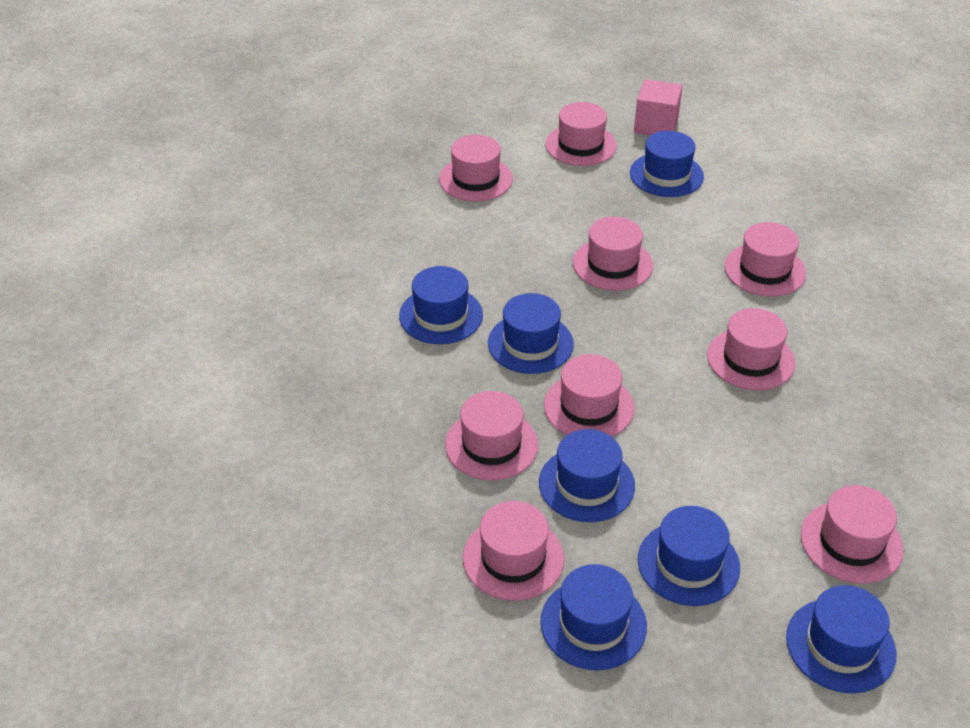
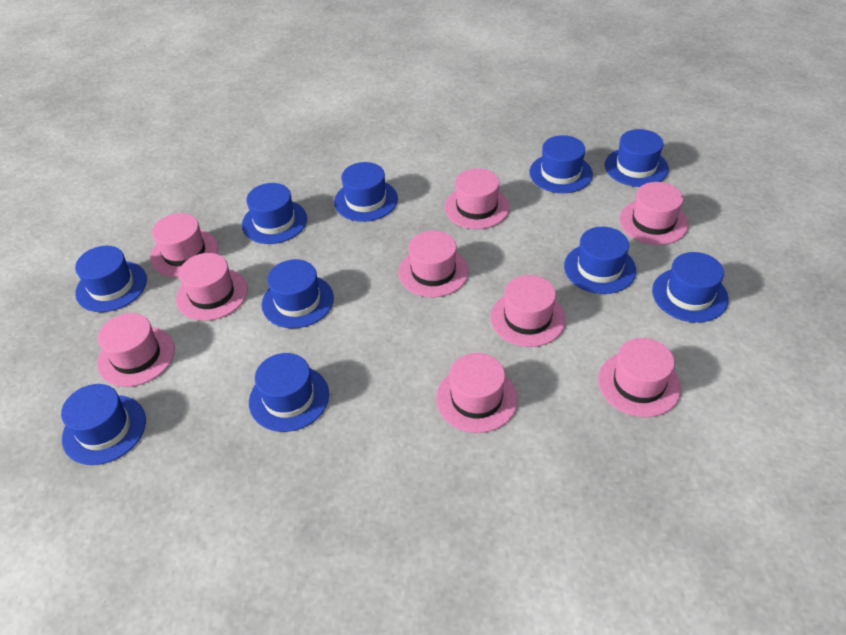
blue hat: 7 -> 10
pink cube: 1 -> 0

